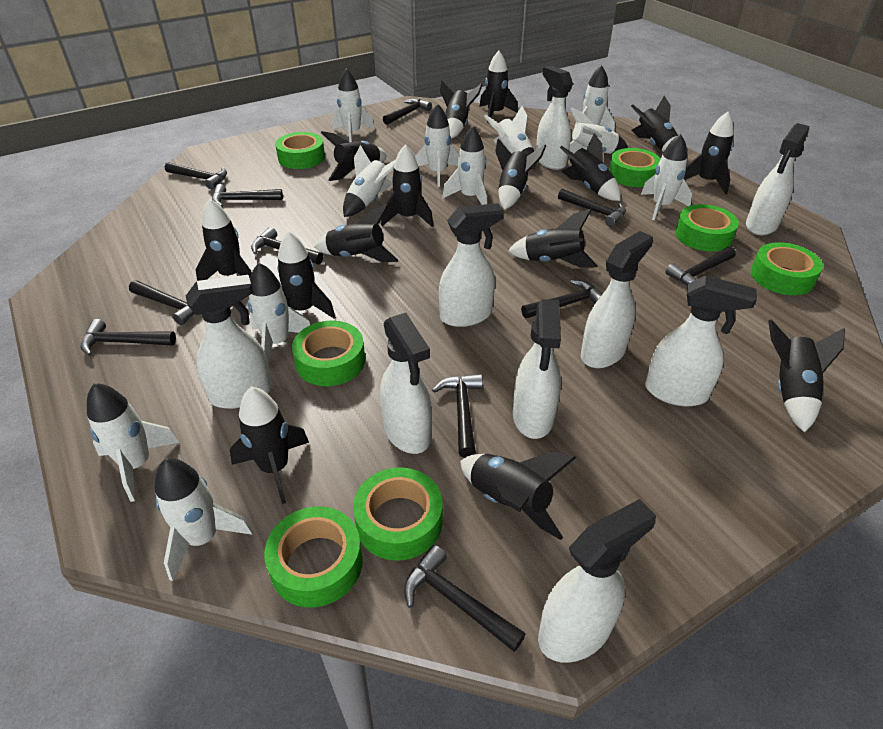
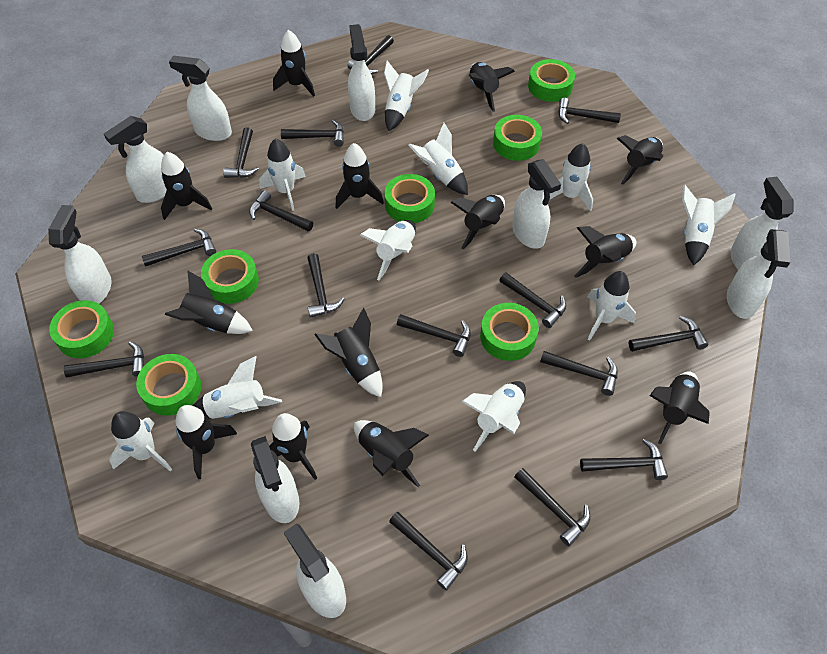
black hammer: 11 -> 15
black rocket: 15 -> 13
white rocket: 11 -> 10

